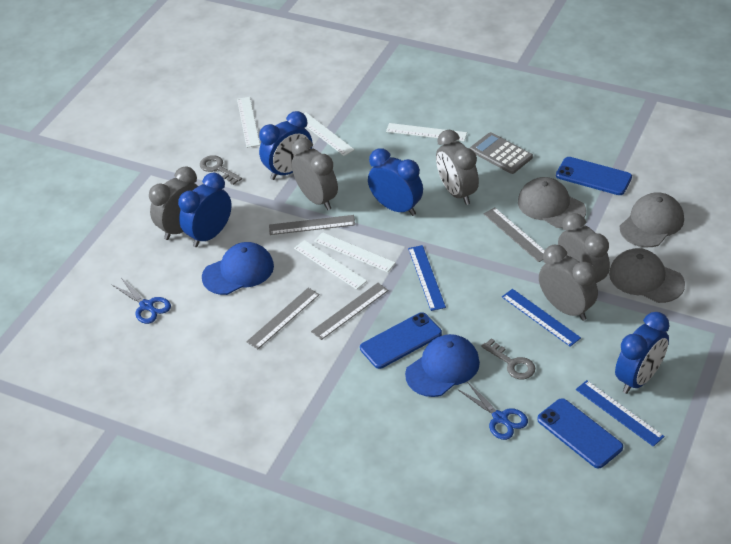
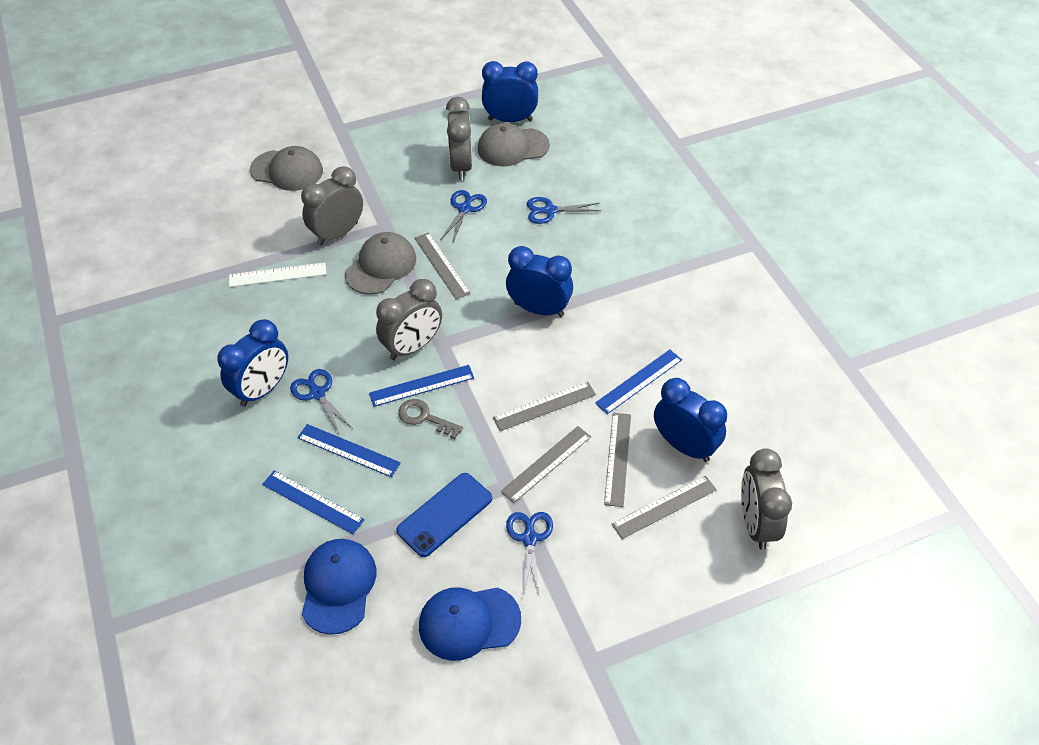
blue phone: 3 -> 1
blue ruler: 3 -> 4
blue scissors: 2 -> 4
grey calculator: 1 -> 0
grey clock: 5 -> 4
grey key: 2 -> 1
grey ruler: 4 -> 5
white ruler: 5 -> 1

